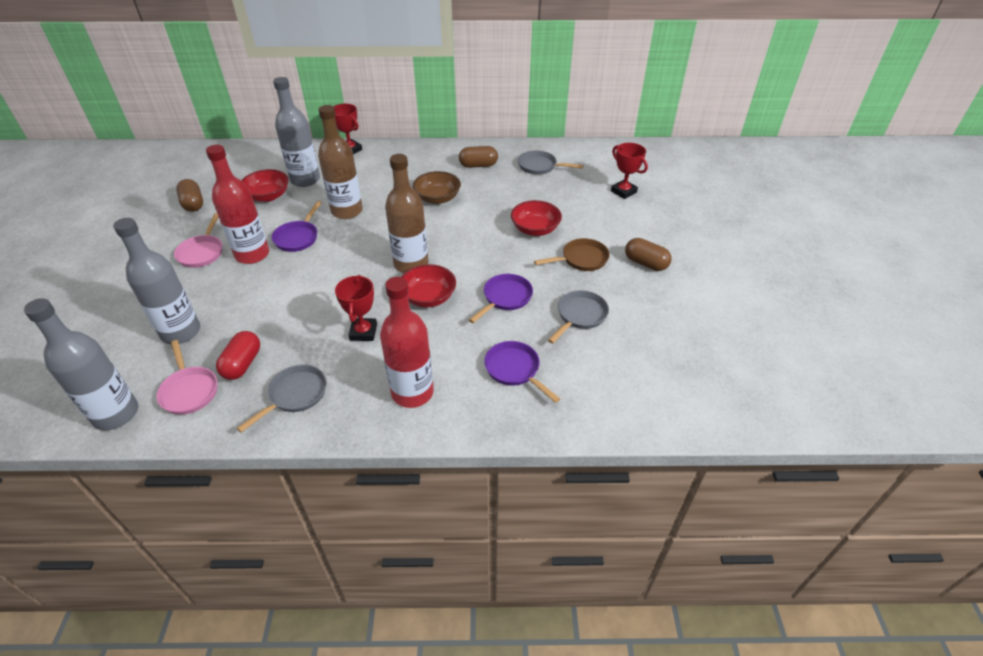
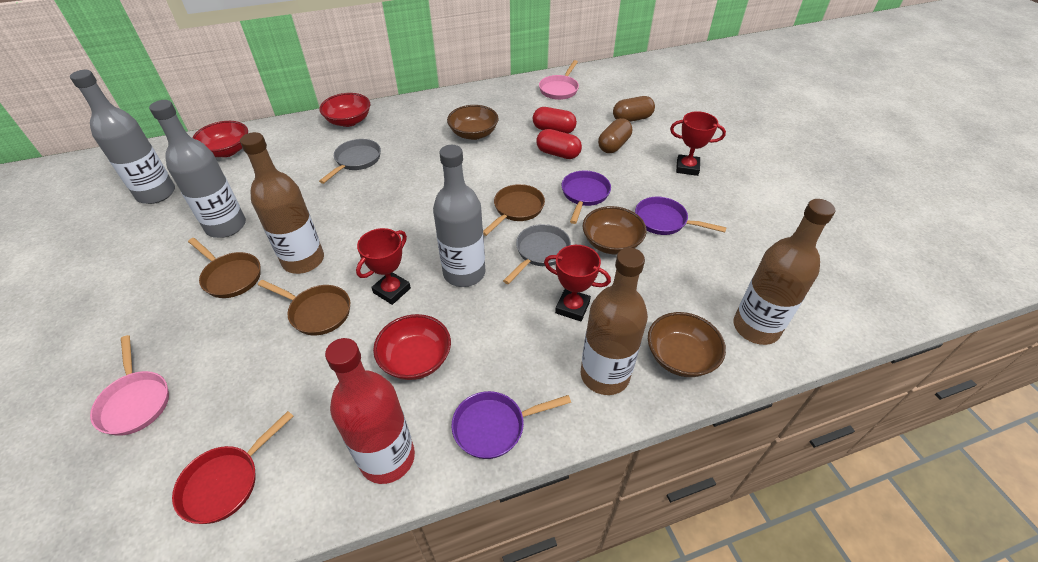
brown bottle: 2 -> 3
brown bowl: 1 -> 3
brown capsule: 3 -> 2
brown pan: 1 -> 3
grey pan: 3 -> 2
red bottle: 2 -> 1
red capsule: 1 -> 2
red pan: 0 -> 1

